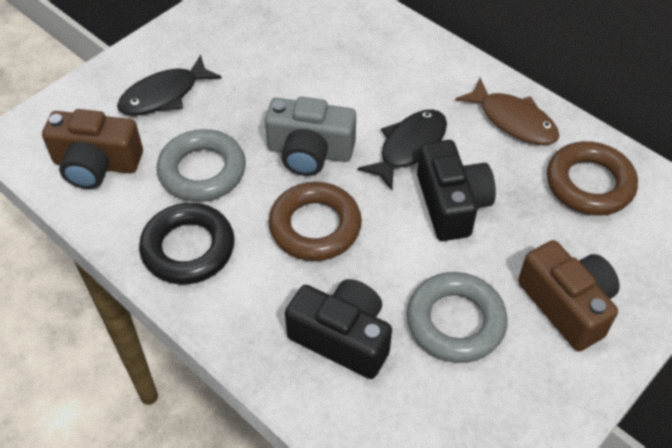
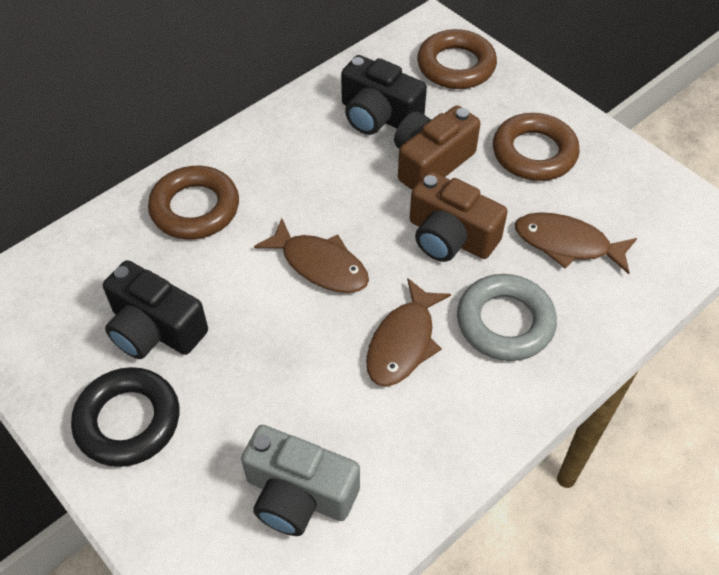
black fish: 2 -> 0
brown fish: 1 -> 3
brown ring: 2 -> 3
grey ring: 2 -> 1

